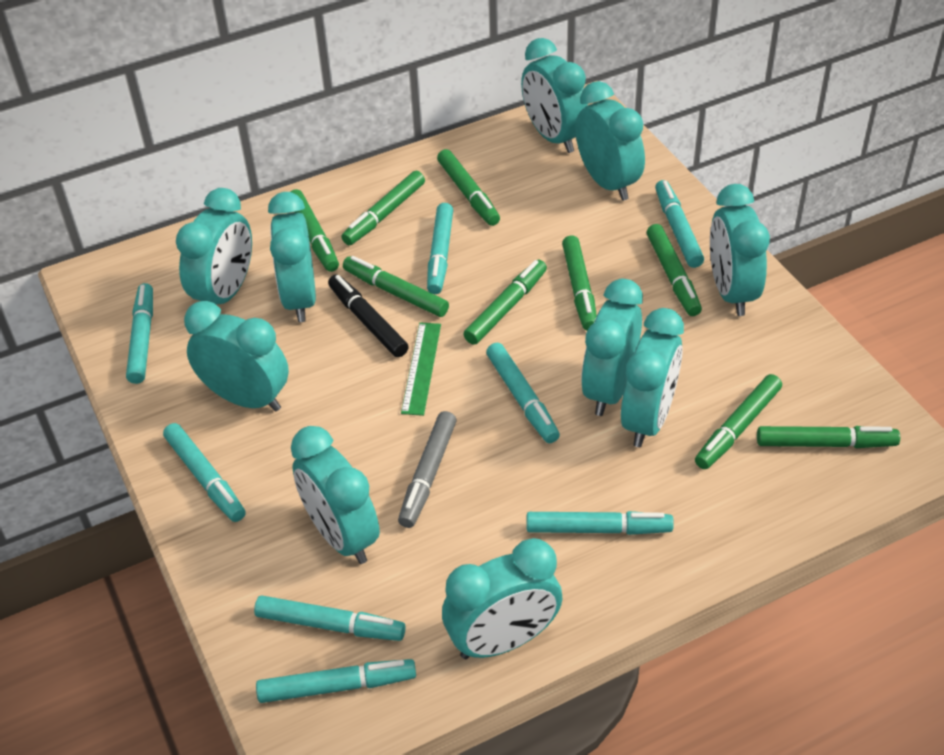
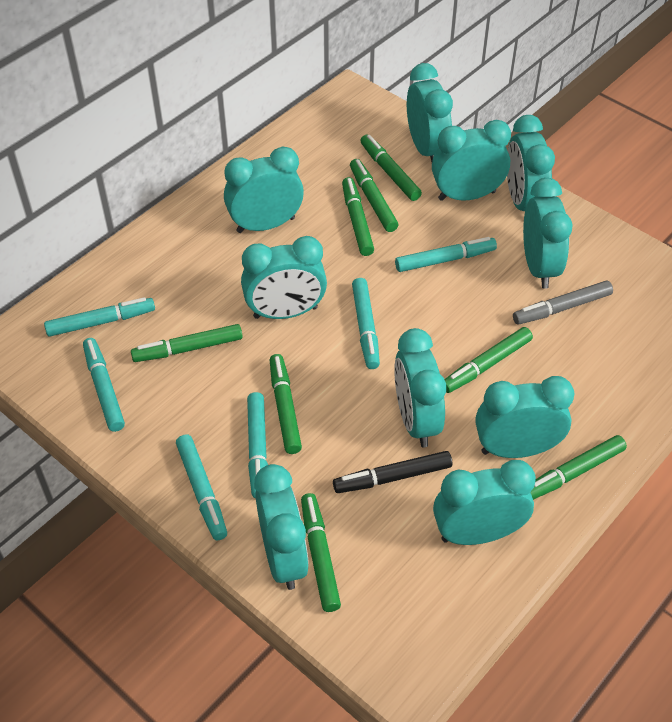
green marker: 9 -> 8
green ruler: 1 -> 0
turquoise marker: 8 -> 6

